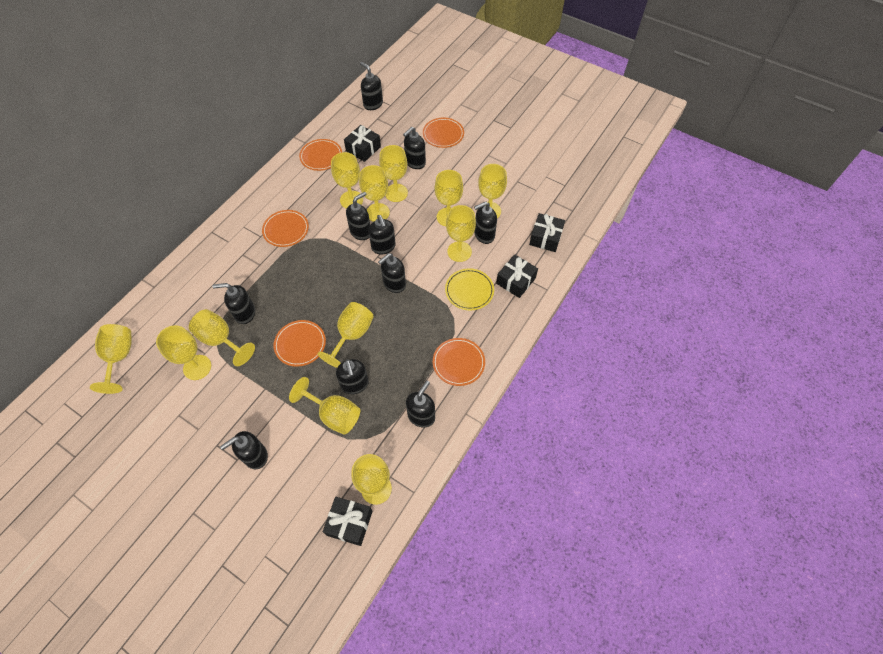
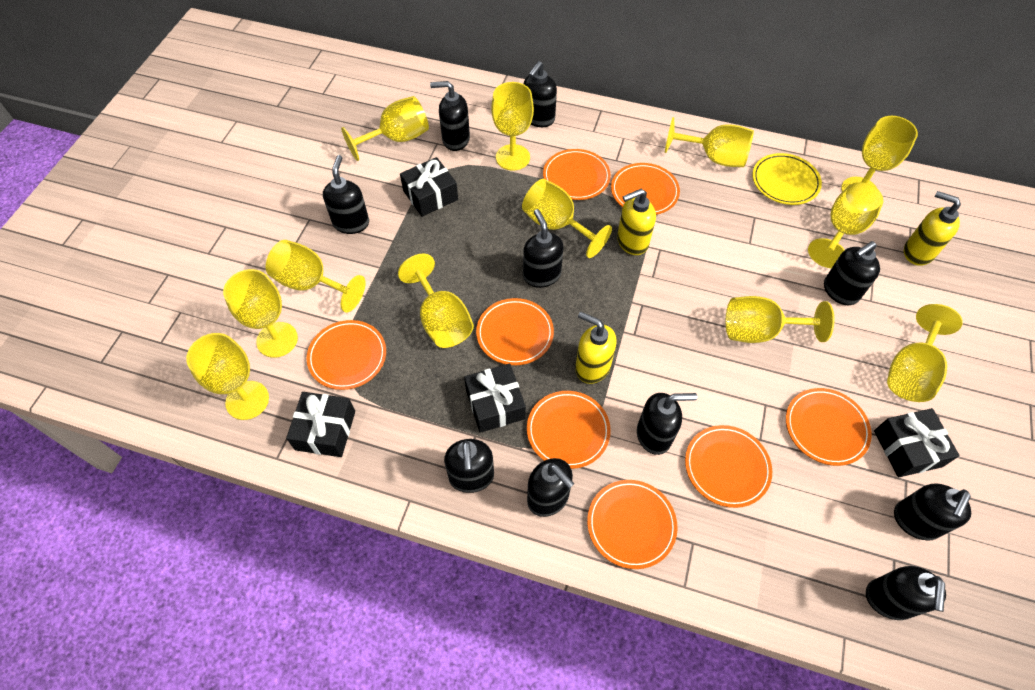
orange plate: 5 -> 8
yellow soap dispenser: 0 -> 3

